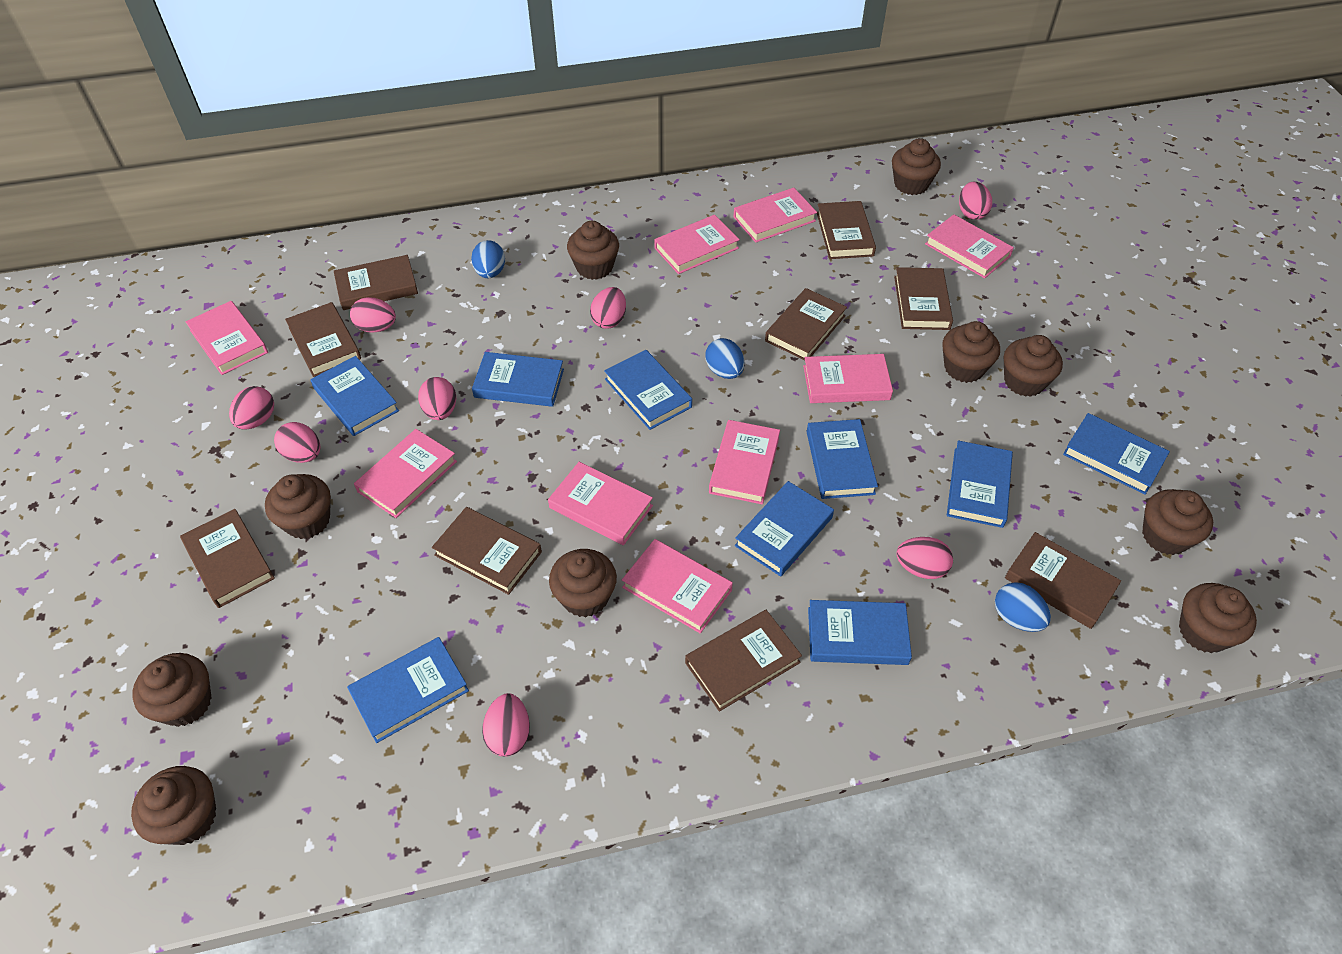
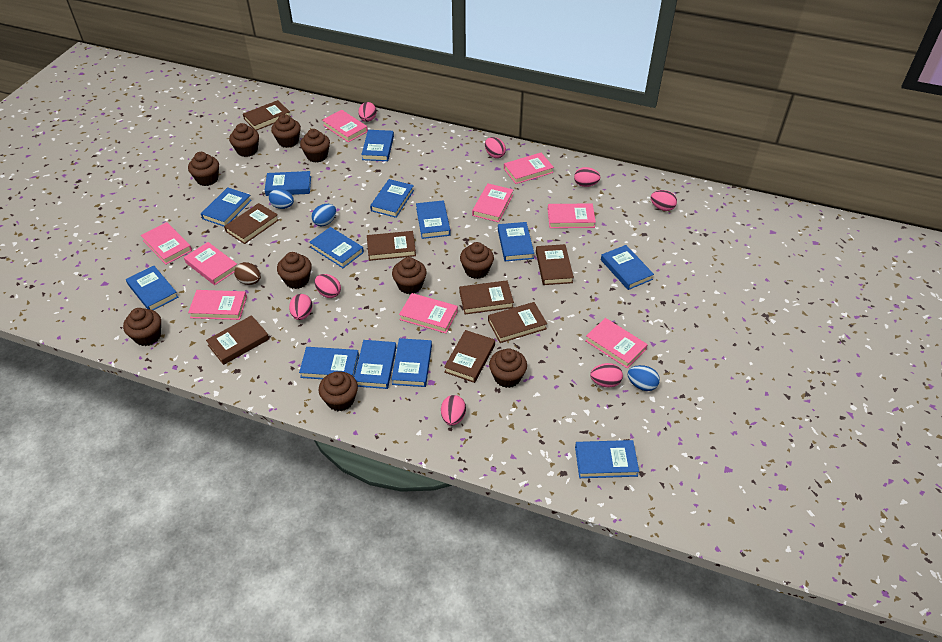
blue book: 9 -> 13
brown book: 9 -> 8
brown egg: 0 -> 1

